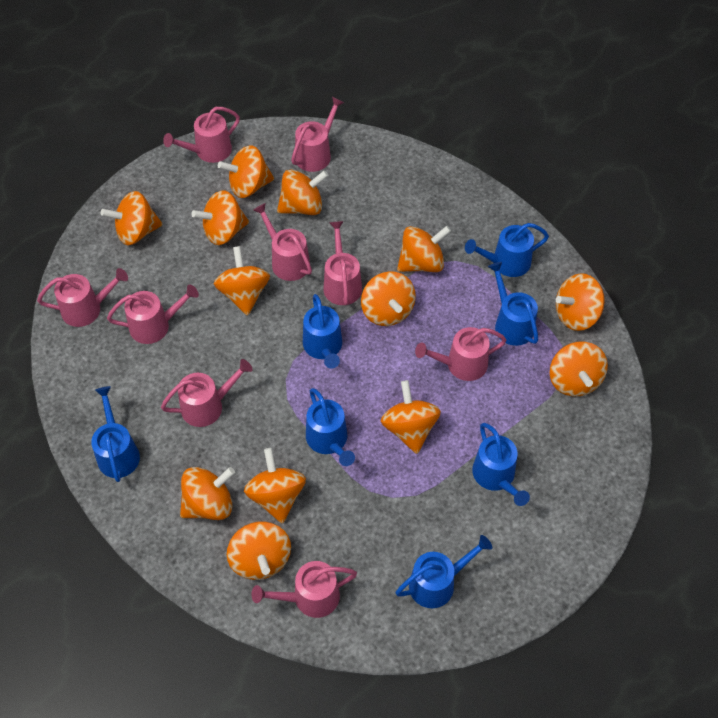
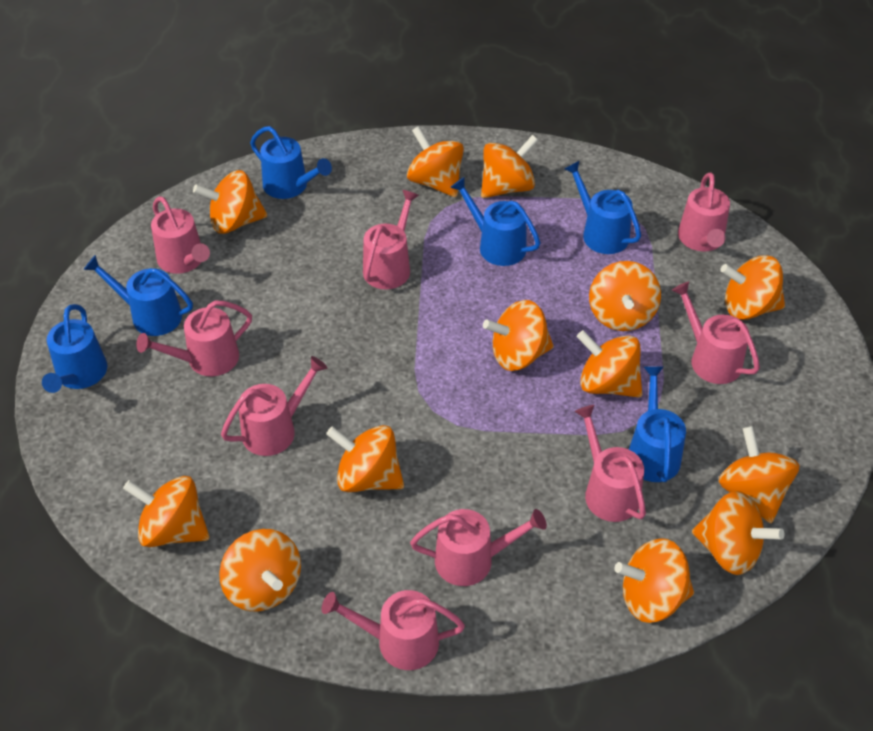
blue watering can: 7 -> 6

